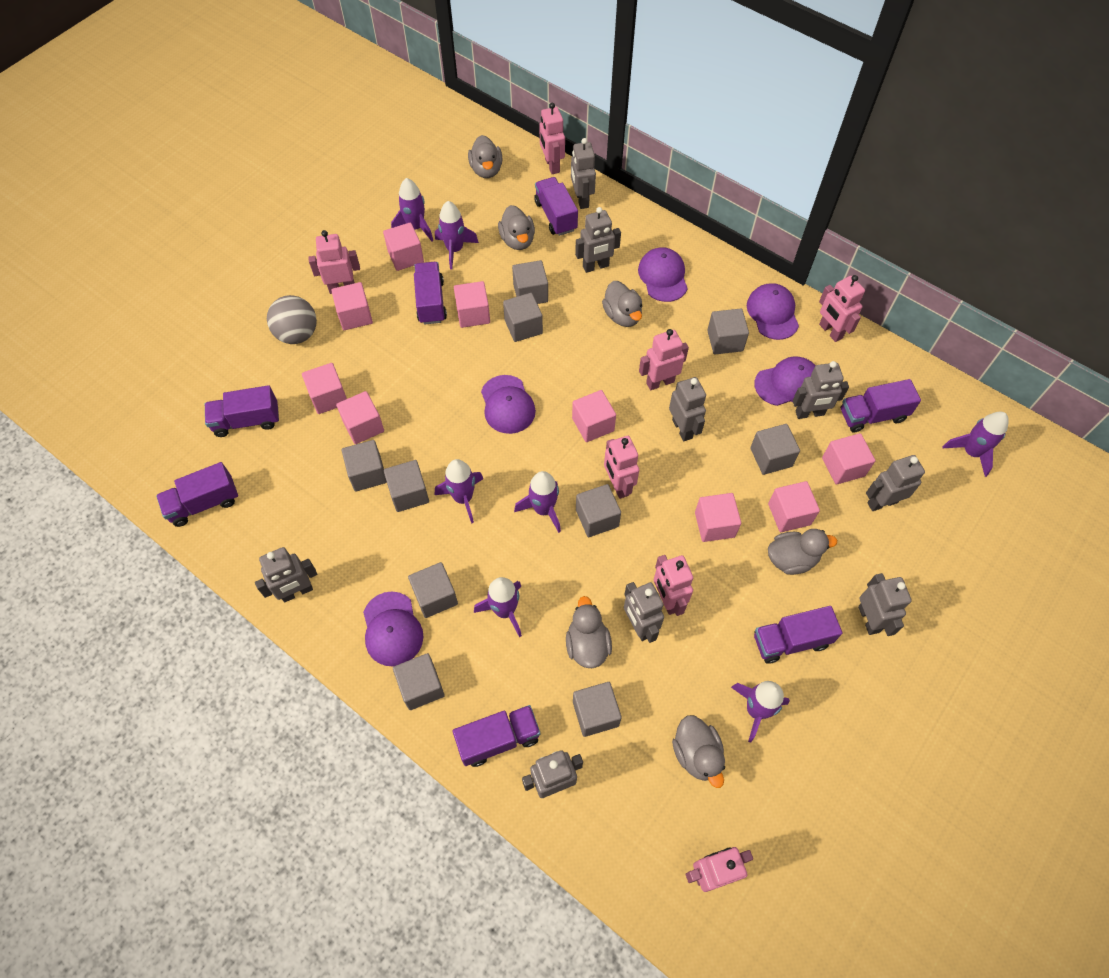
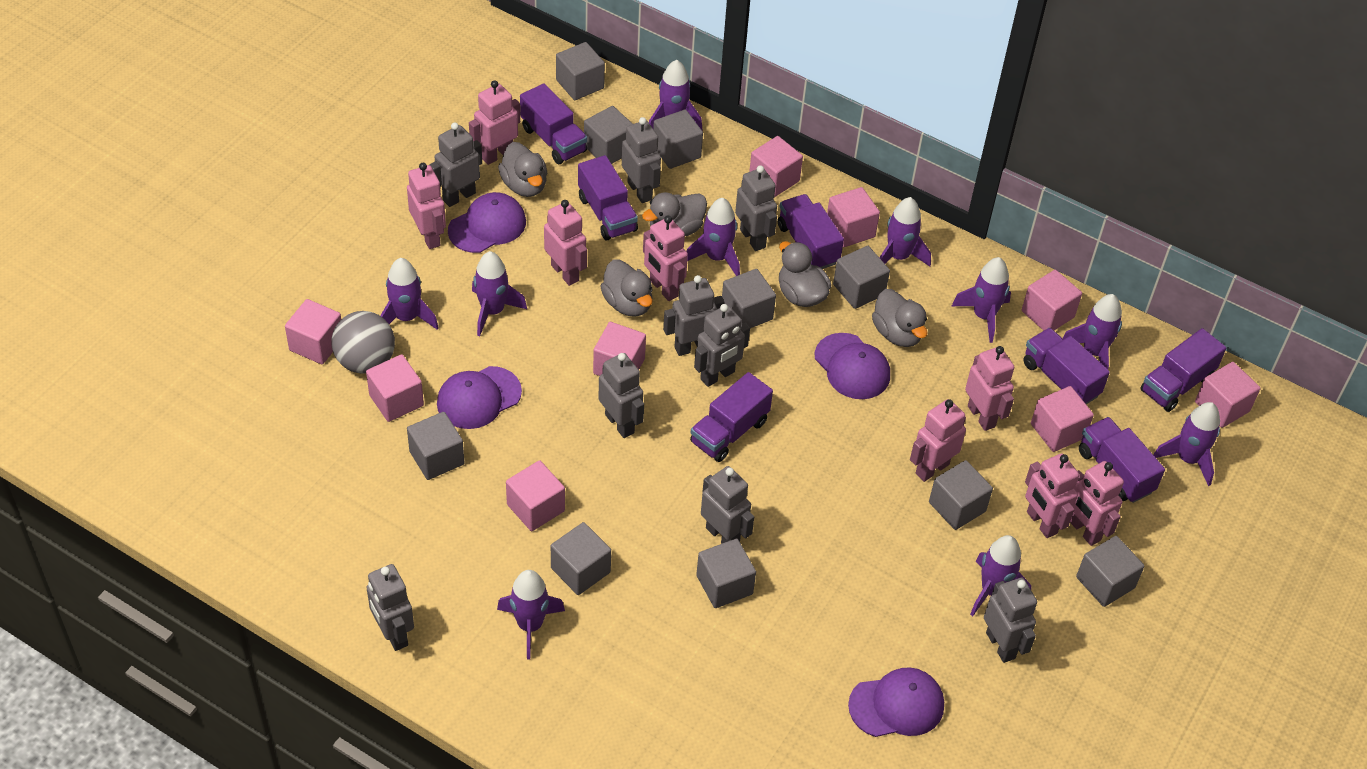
grey duck: 6 -> 5
pink robot: 7 -> 8
purple cap: 5 -> 4
purple rocket: 7 -> 10

